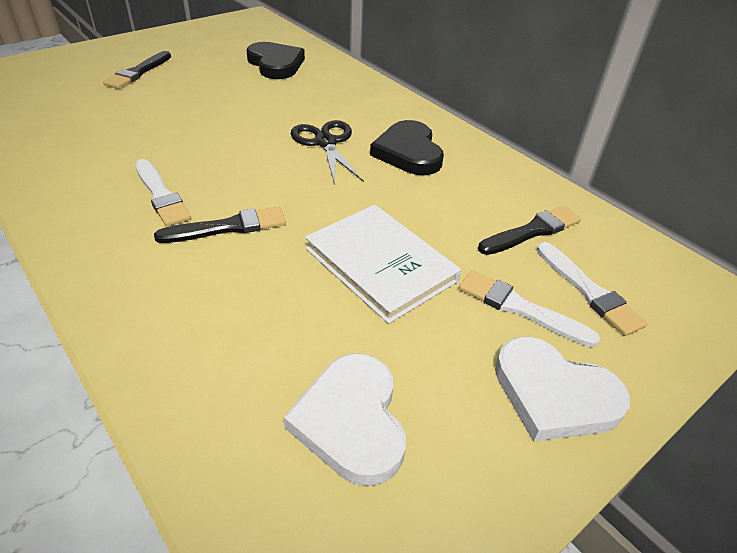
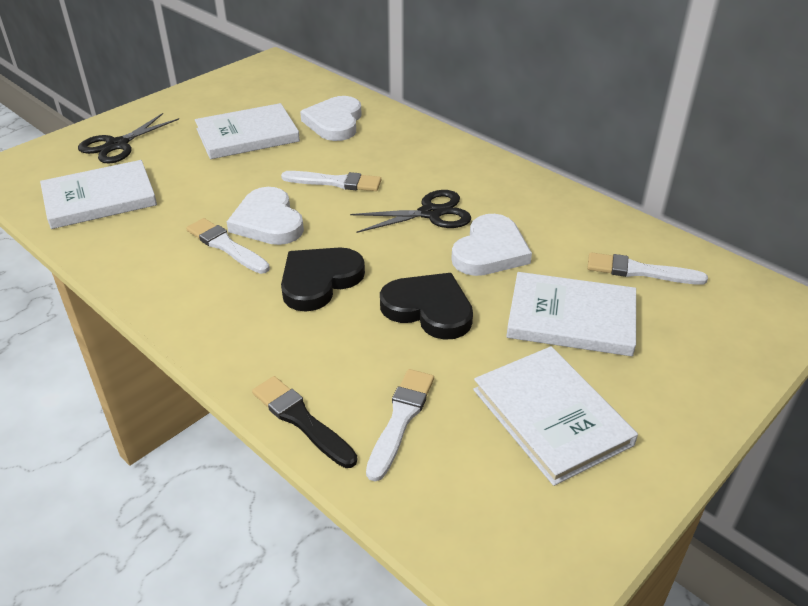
black brush: 3 -> 1
black scissors: 1 -> 2
white book: 1 -> 4
white brush: 3 -> 4
white heart: 2 -> 3

